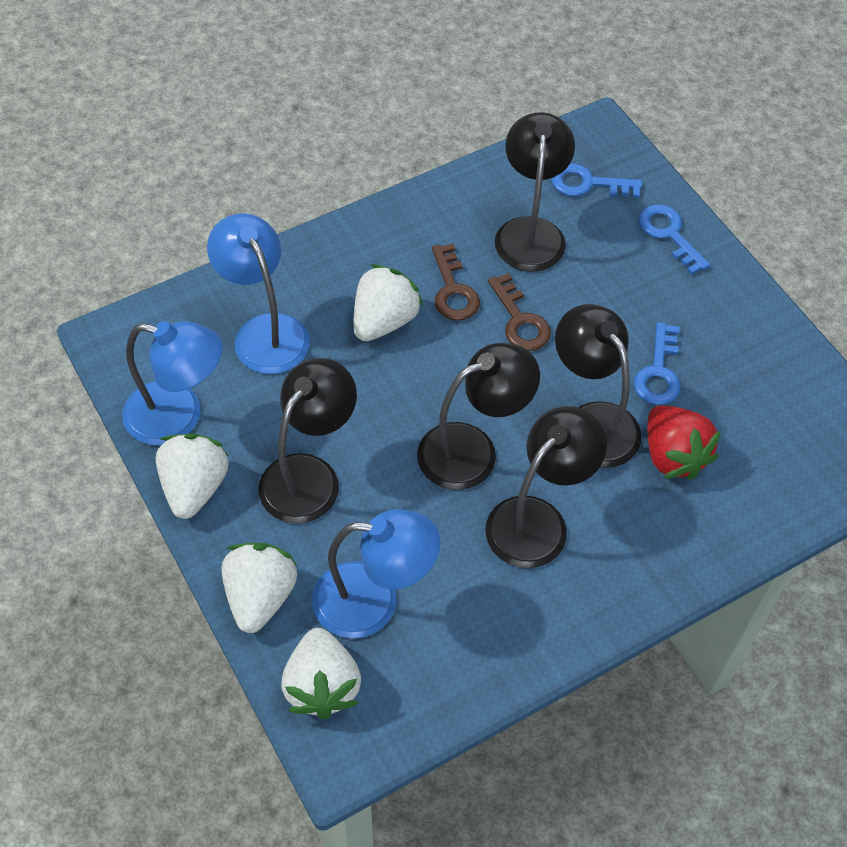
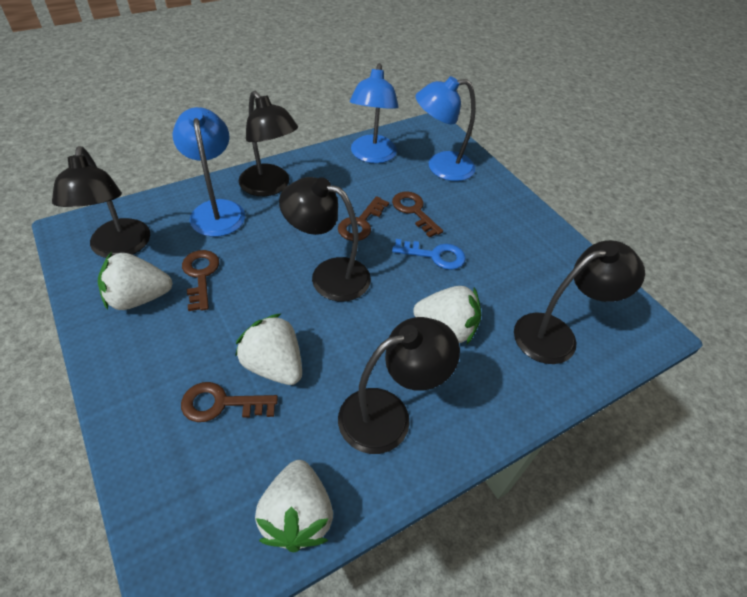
blue key: 3 -> 1
brown key: 2 -> 4
red strawberry: 1 -> 0

